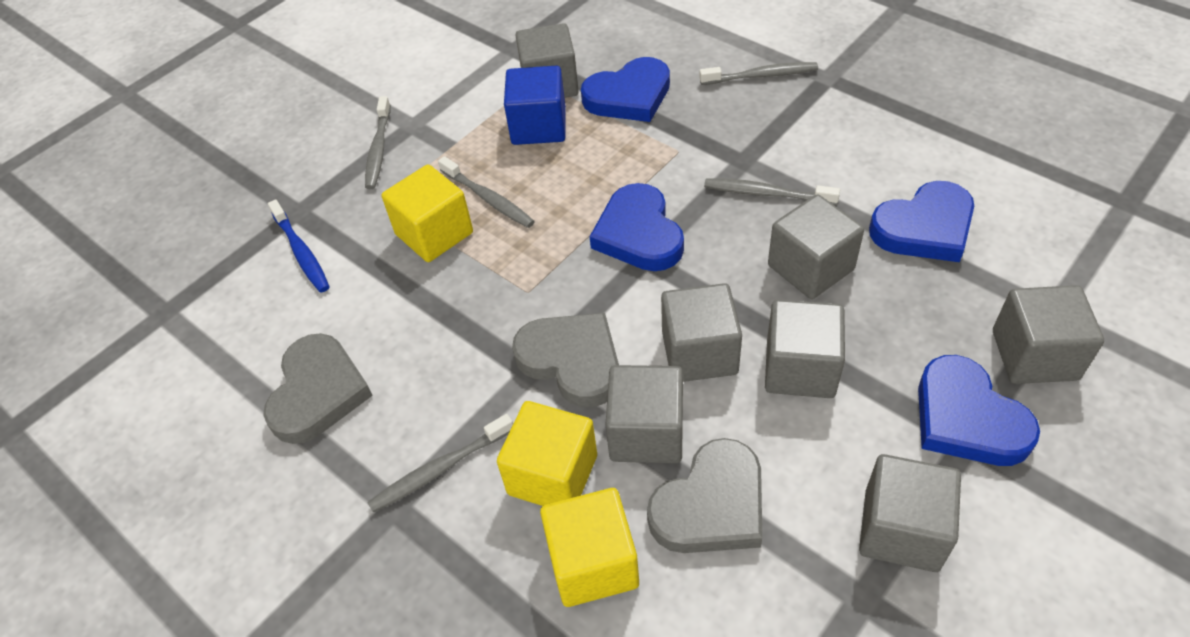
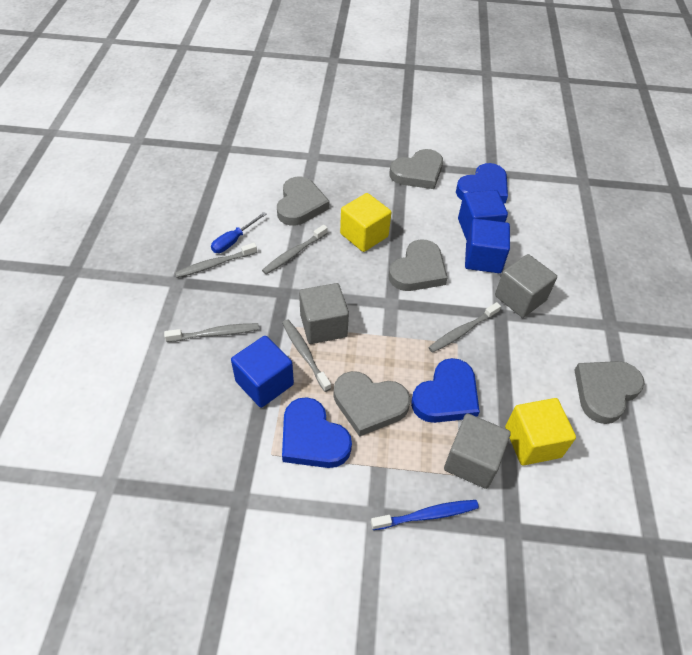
blue cube: 1 -> 3
blue heart: 4 -> 3
blue screwdriver: 0 -> 1
grey cube: 7 -> 3
grey heart: 3 -> 5
yellow cube: 3 -> 2

